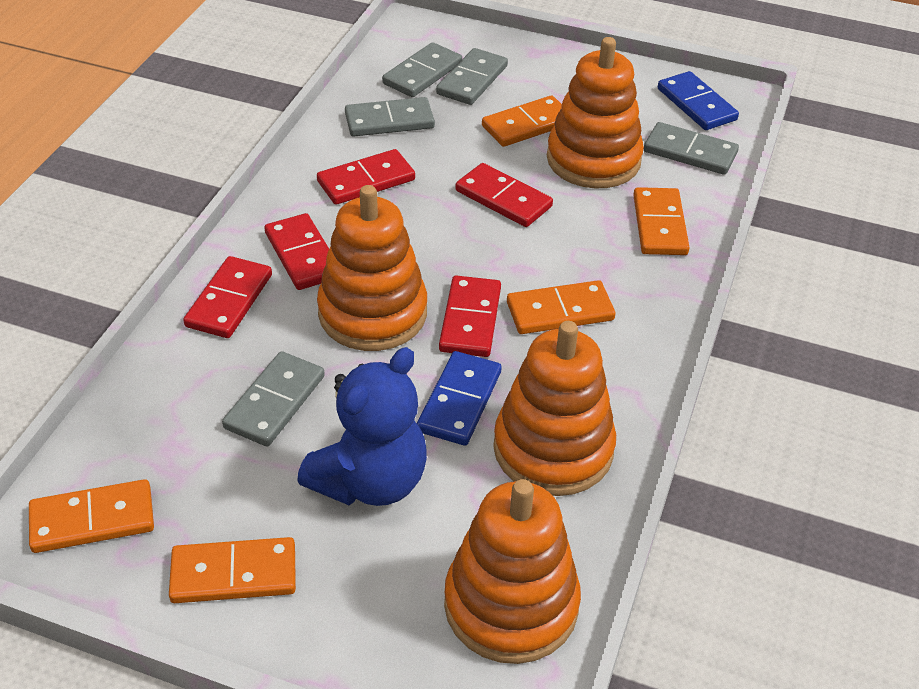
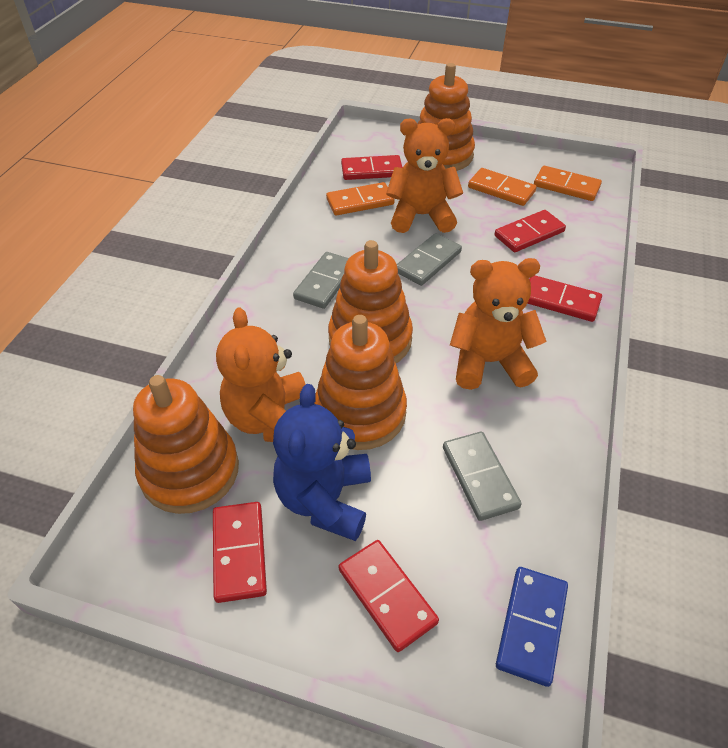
blue domino: 2 -> 1
grey domino: 5 -> 3
orange domino: 5 -> 3
orange teddy bear: 0 -> 3

